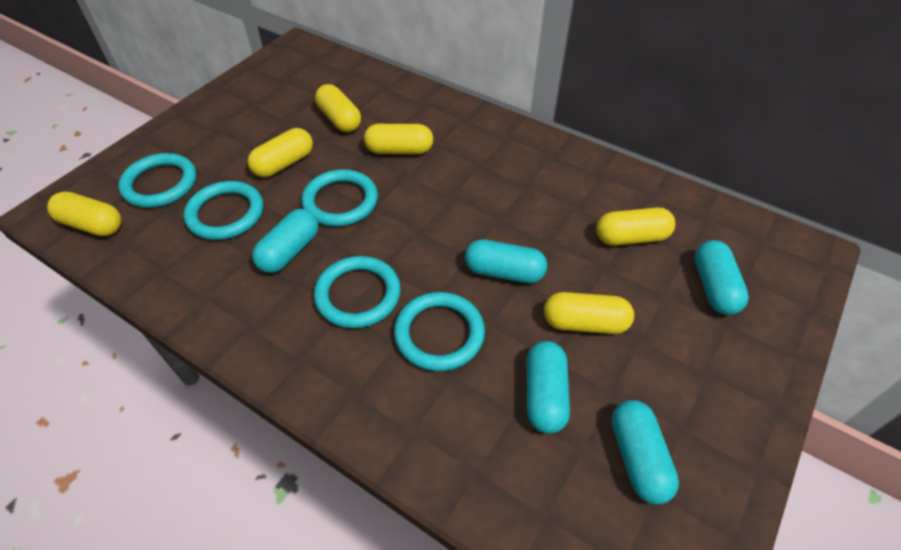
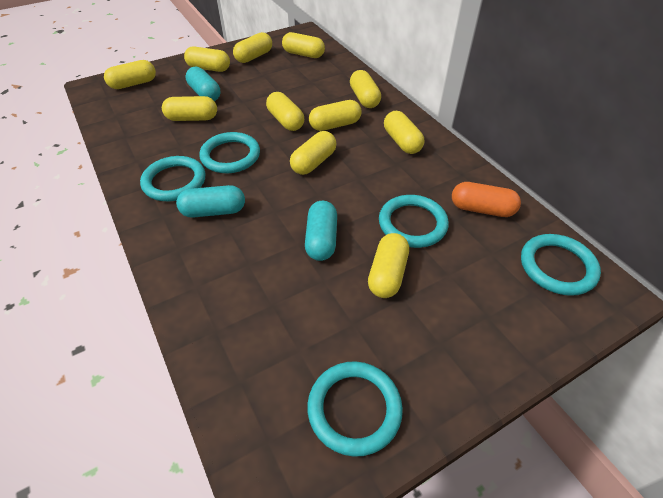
orange capsule: 0 -> 1
turquoise capsule: 5 -> 3
yellow capsule: 6 -> 11

